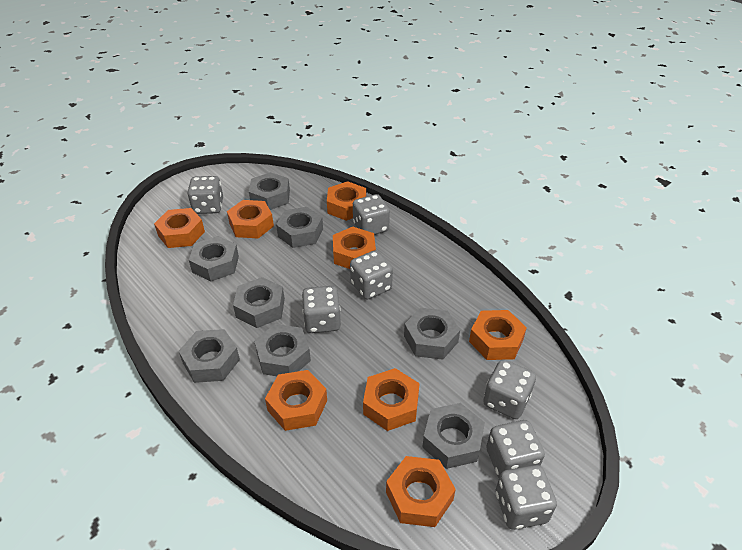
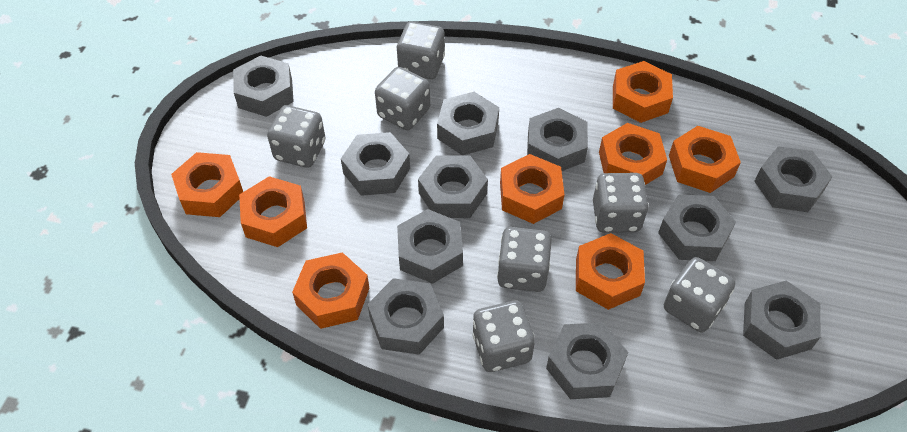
grey nut: 8 -> 11

